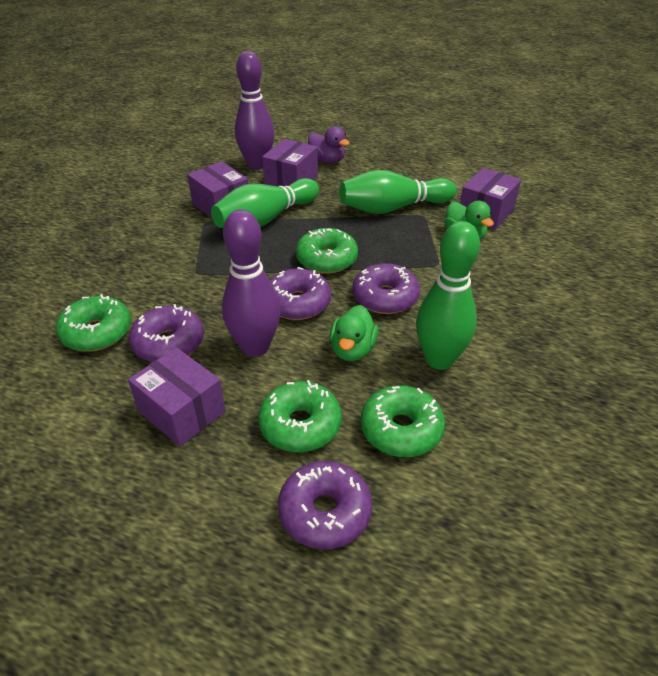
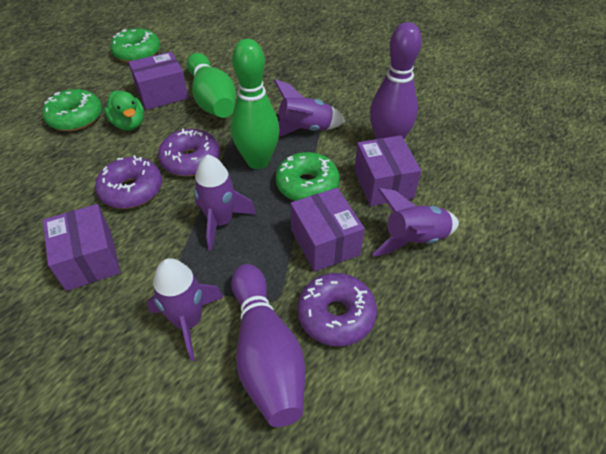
green bowling pin: 3 -> 2
green donut: 4 -> 3
green duck: 2 -> 1
purple donut: 4 -> 3
purple duck: 1 -> 0
purple rocket: 0 -> 4

